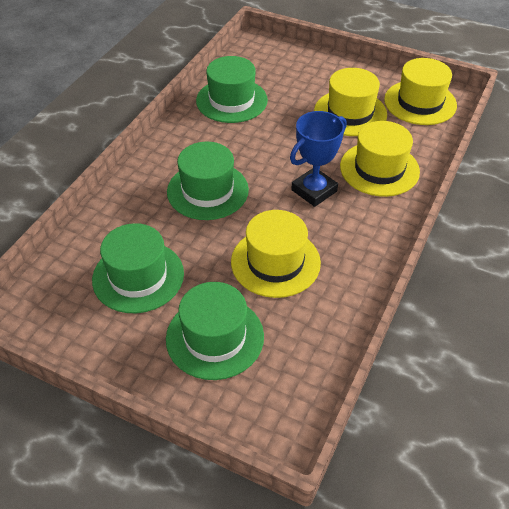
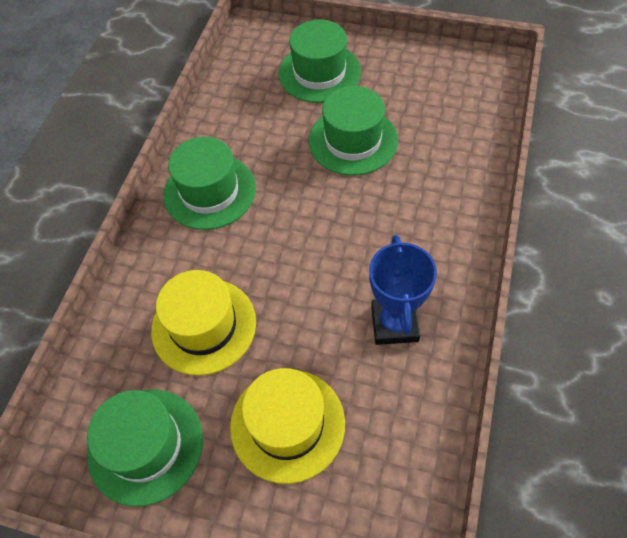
yellow hat: 4 -> 2

